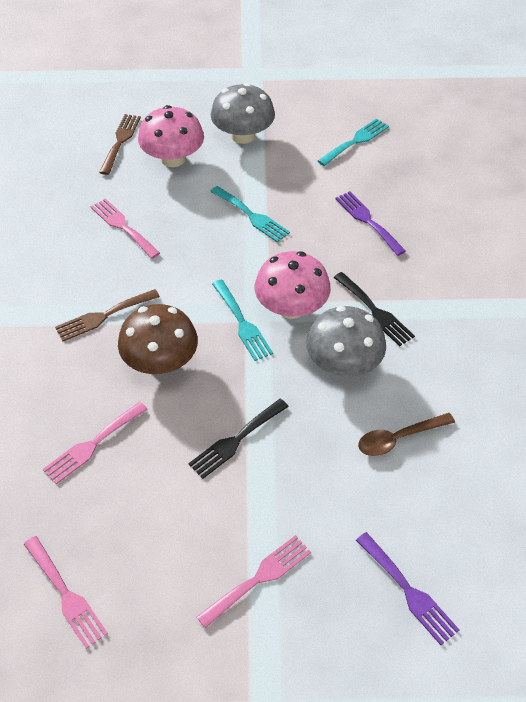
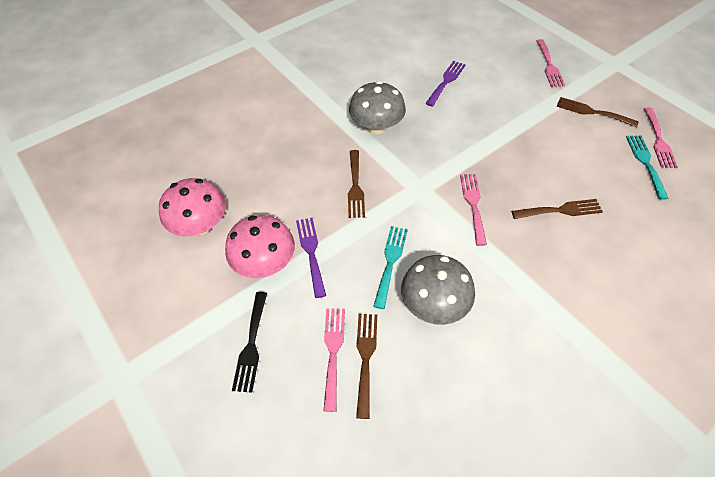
black fork: 2 -> 1
brown fork: 2 -> 4
brown mushroom: 1 -> 0
brown spoon: 1 -> 0
turquoise fork: 3 -> 2

